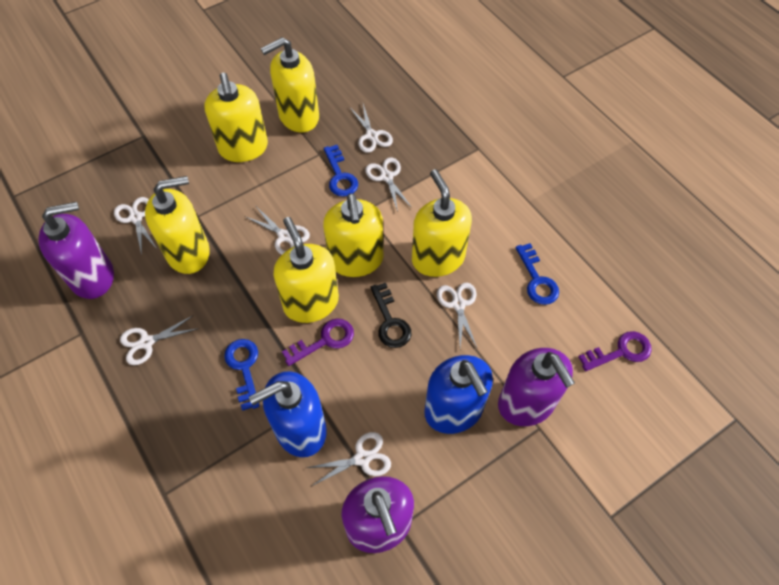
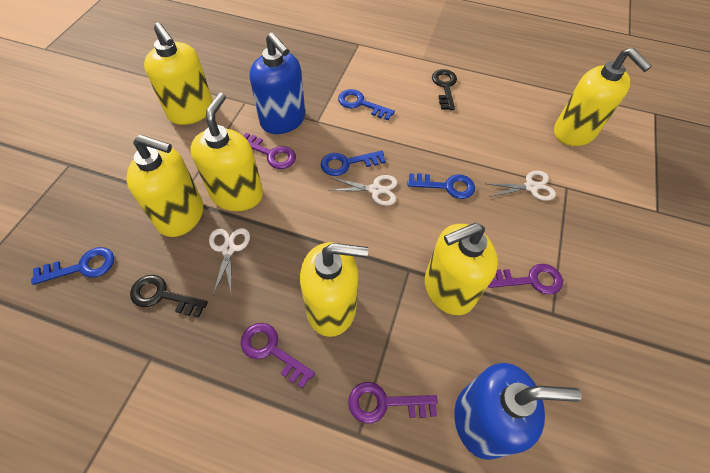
black key: 1 -> 2
blue key: 3 -> 4
purple key: 2 -> 4
purple soap dispenser: 3 -> 0
white scissors: 7 -> 3

